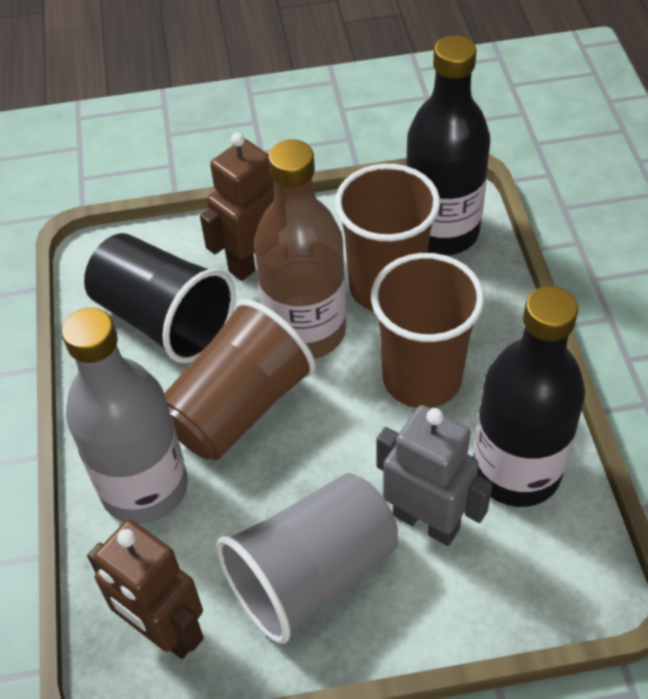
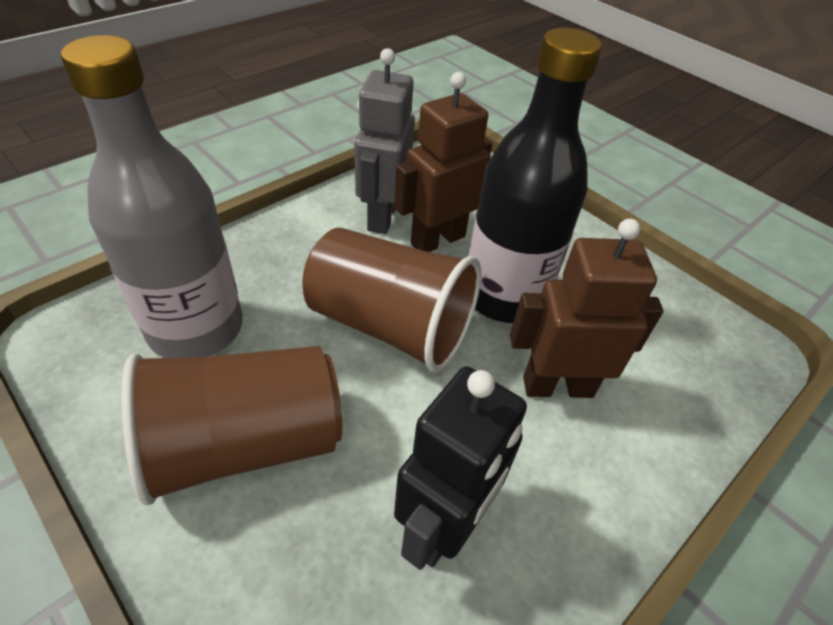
black bottle: 2 -> 1
black cup: 1 -> 0
black robot: 0 -> 1
brown bottle: 1 -> 0
brown cup: 3 -> 2
grey cup: 1 -> 0

